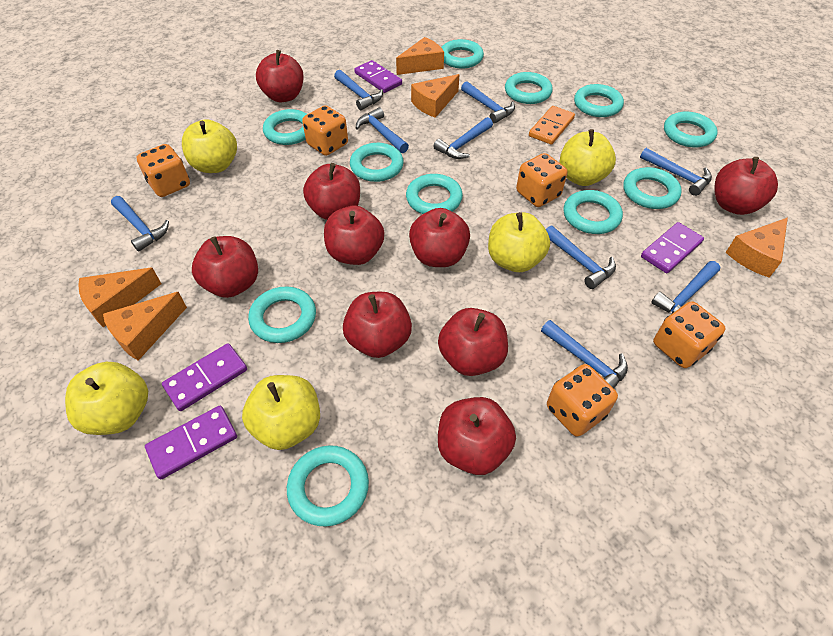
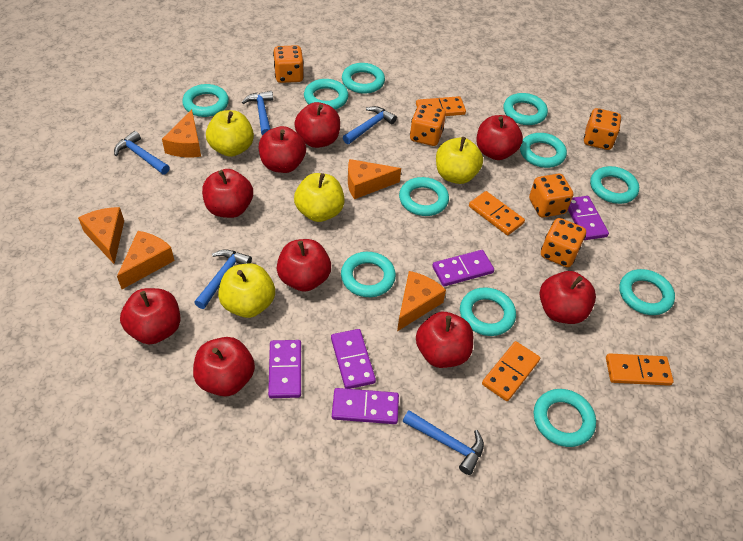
blue hammer: 9 -> 5
orange domino: 1 -> 4
purple domino: 4 -> 5
yellow apple: 5 -> 4

